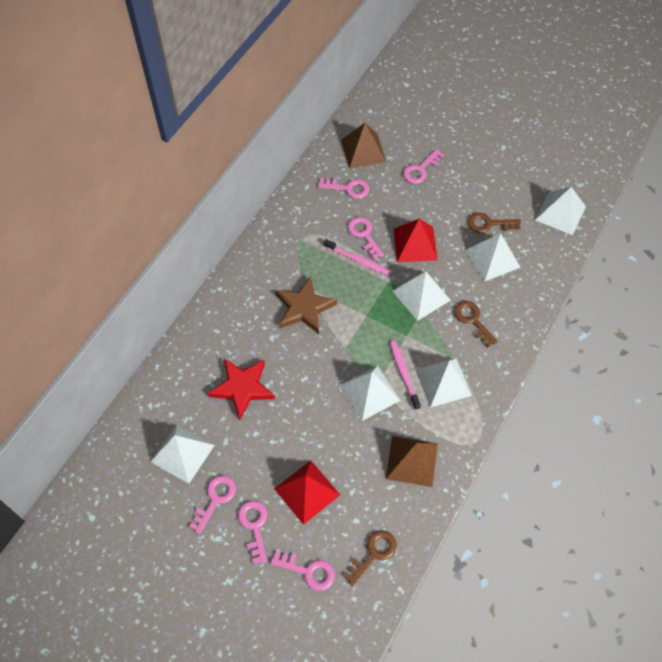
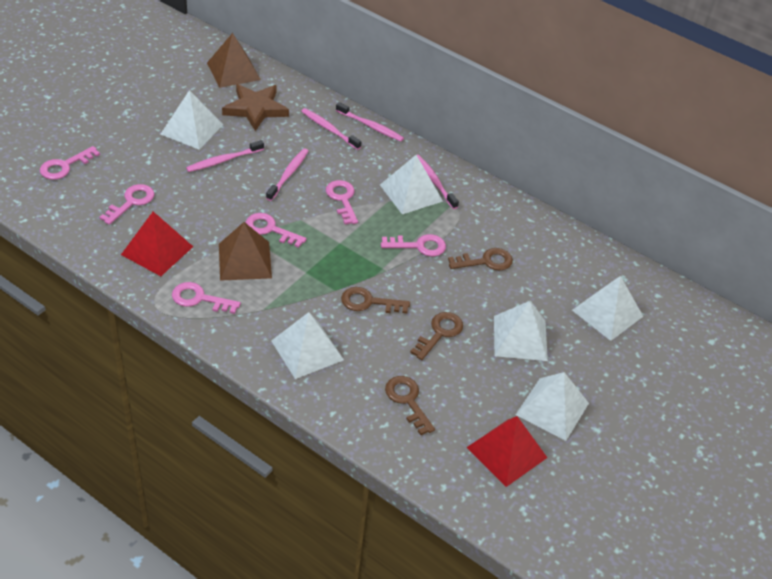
brown key: 3 -> 4
pink toothbrush: 2 -> 5
red star: 1 -> 0

